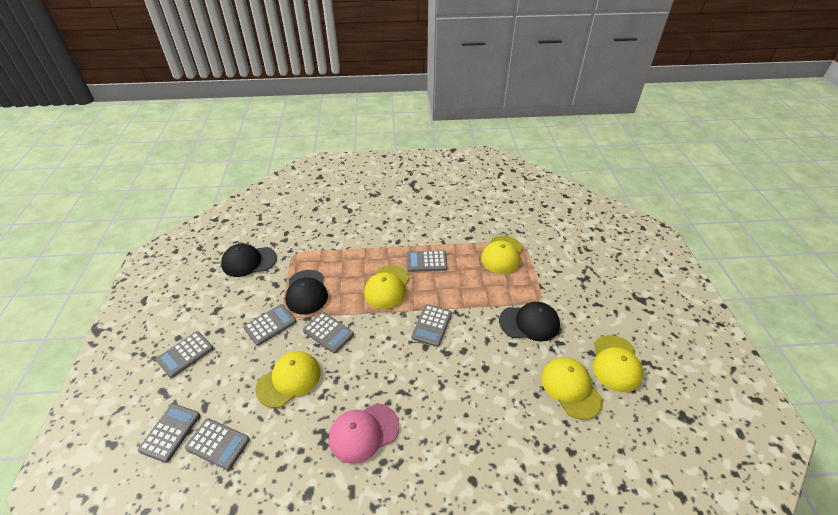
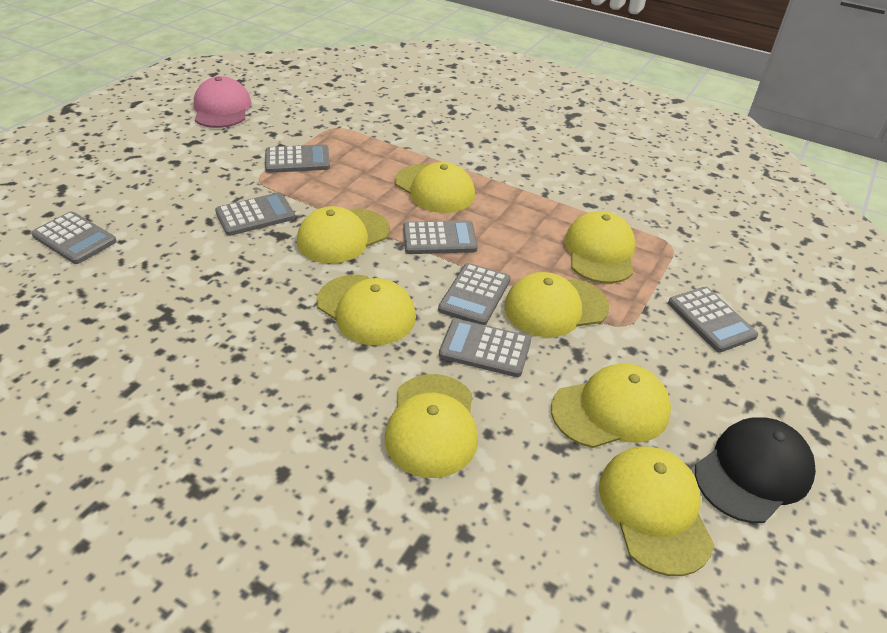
black cap: 3 -> 1
yellow cap: 5 -> 8

